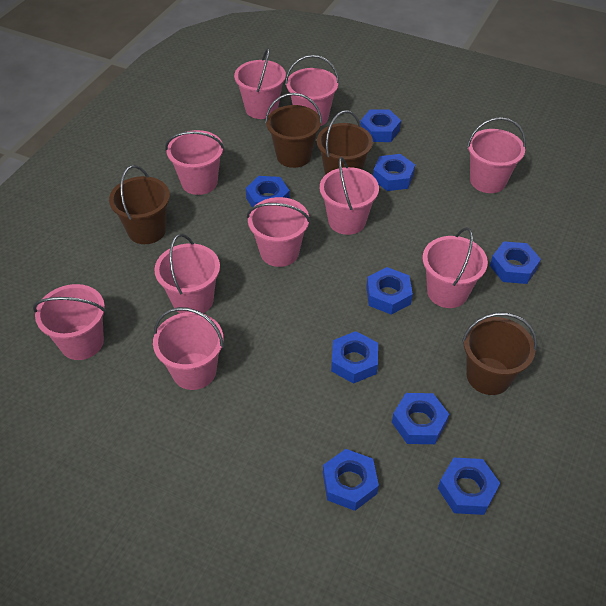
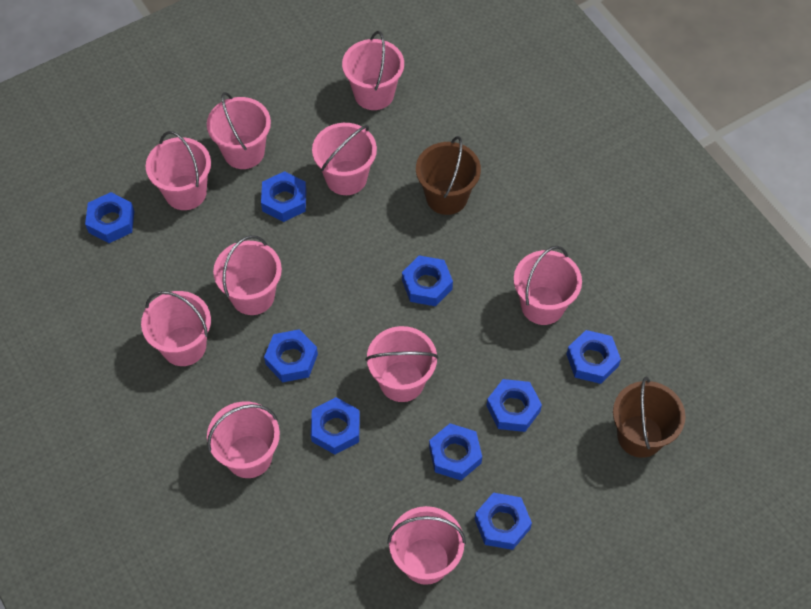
brown bucket: 4 -> 2

